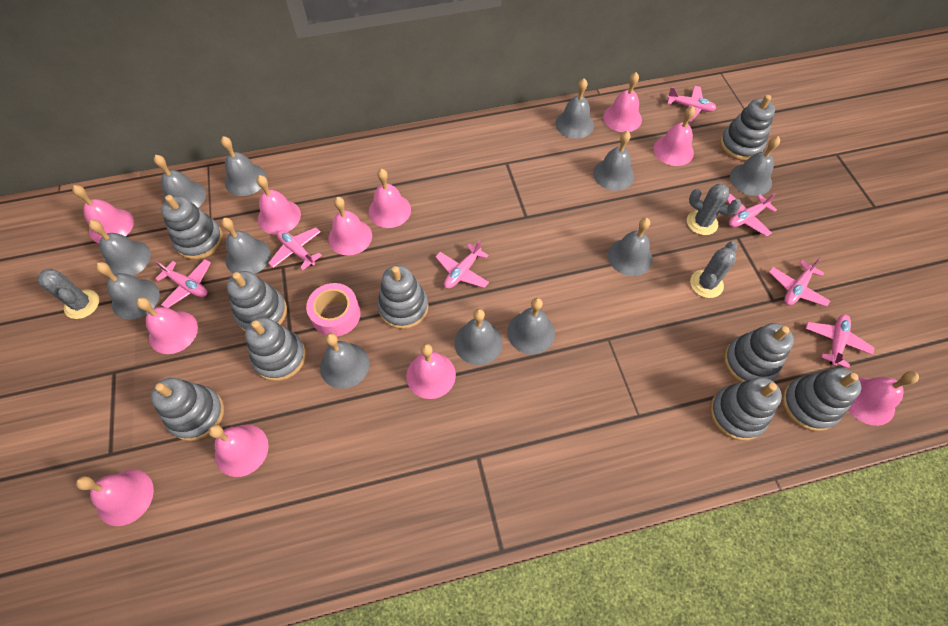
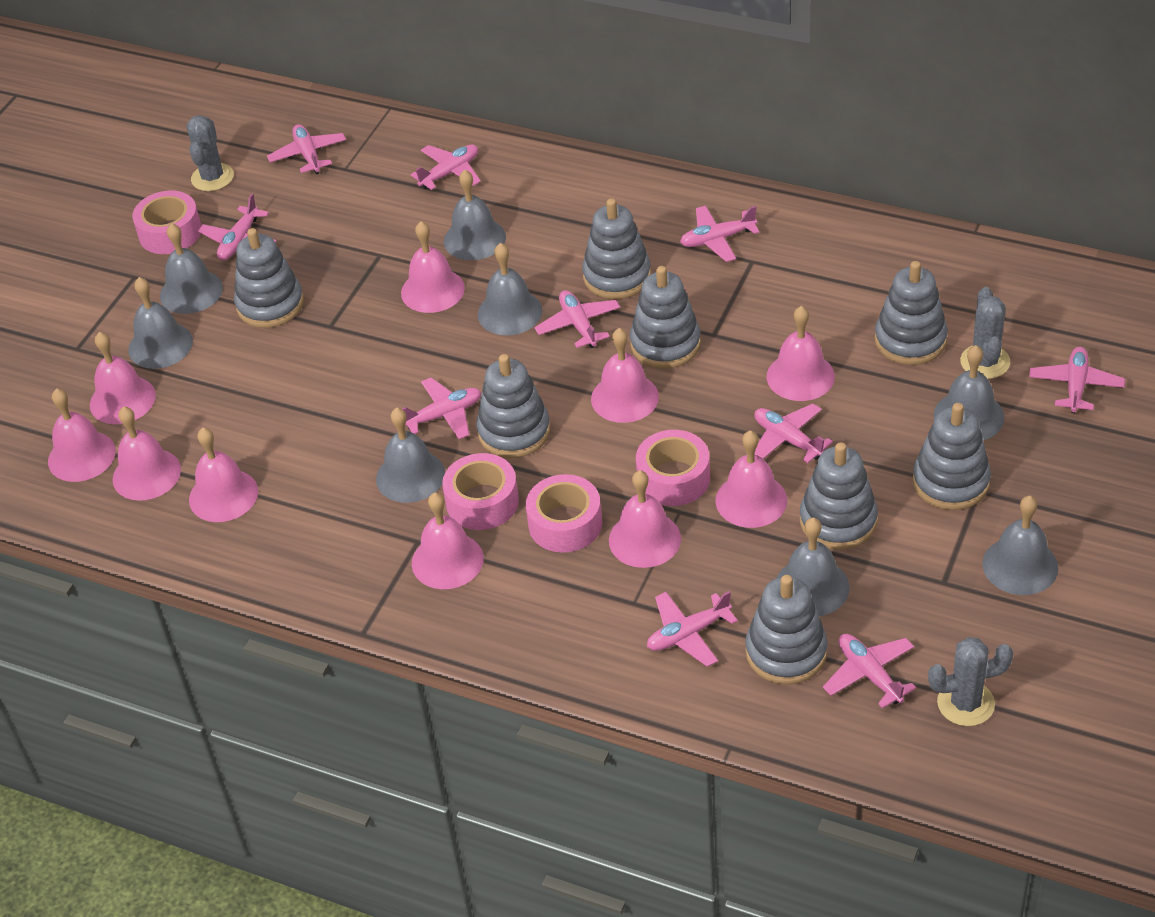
grey bell: 12 -> 8
grey stacking toy: 9 -> 8
pink bell: 11 -> 10
pink plane: 7 -> 10
pink tape: 1 -> 4

